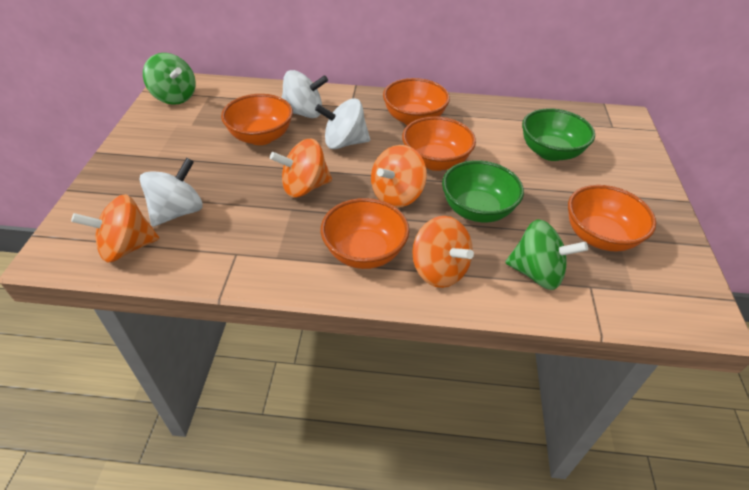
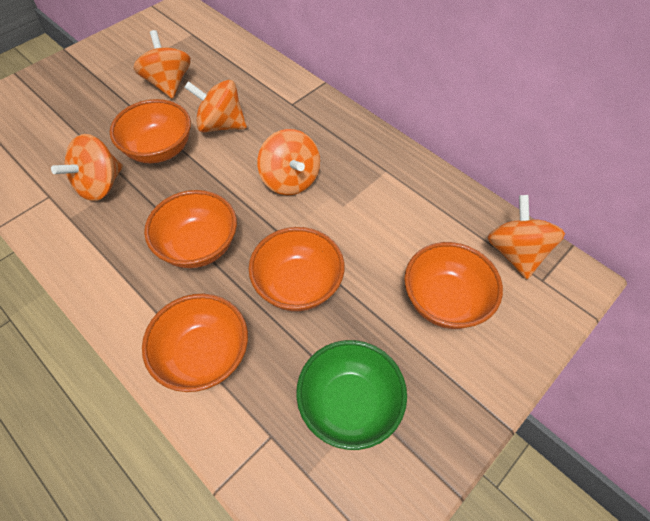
green bowl: 2 -> 1
green spinning top: 2 -> 0
orange spinning top: 4 -> 5
white spinning top: 3 -> 0

